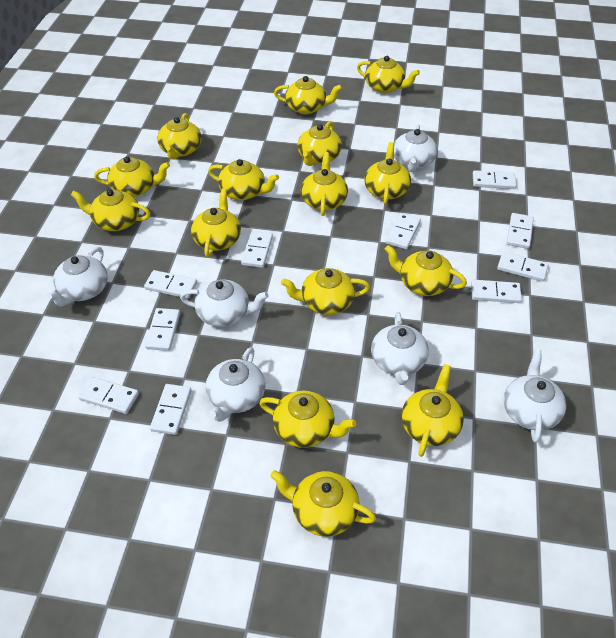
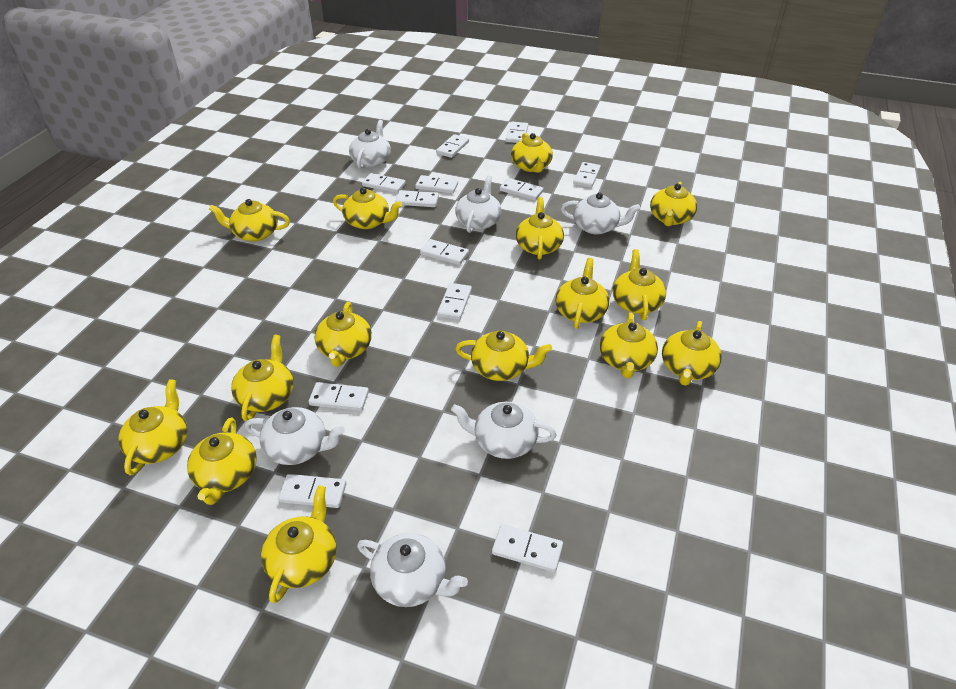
white domino: 10 -> 12

